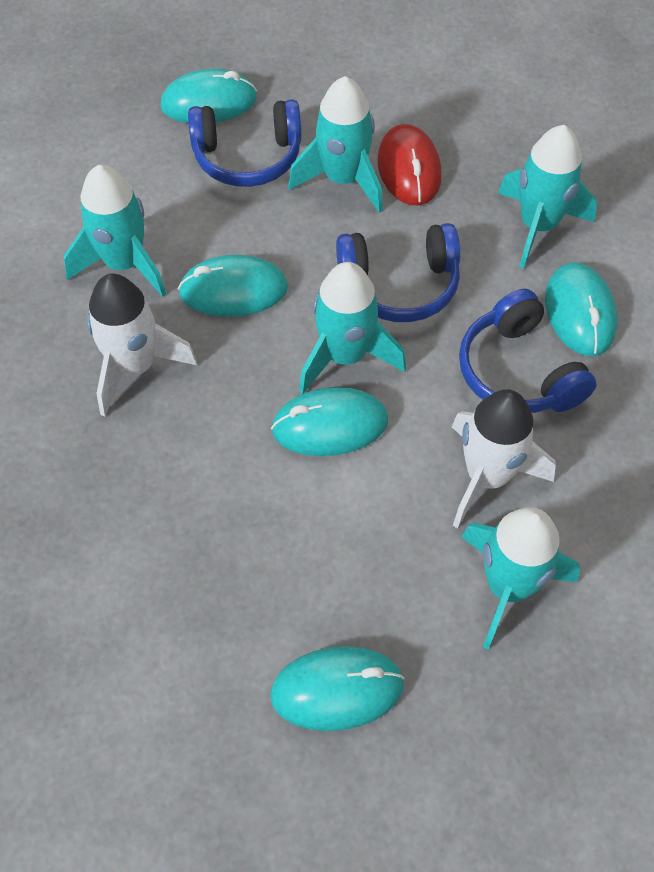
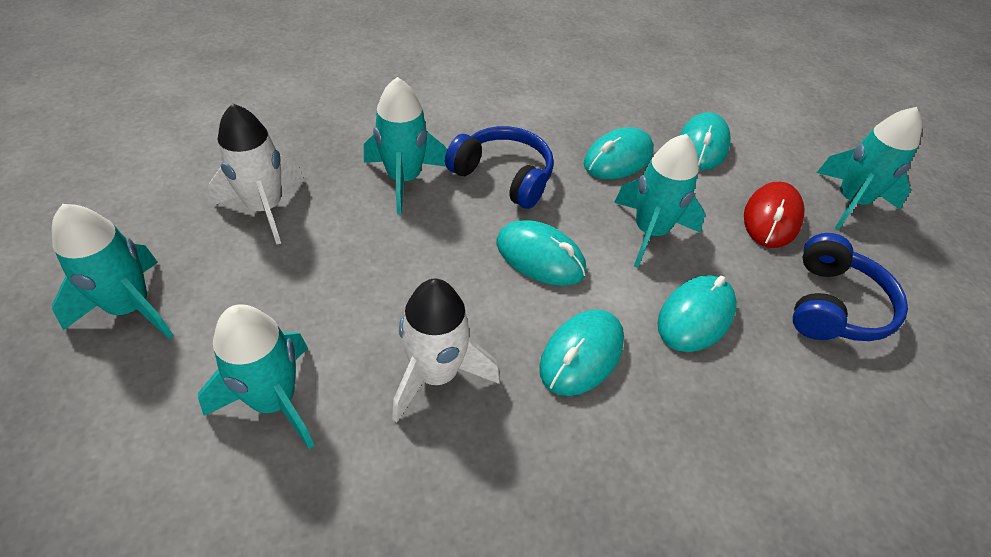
blue headphones: 3 -> 2

